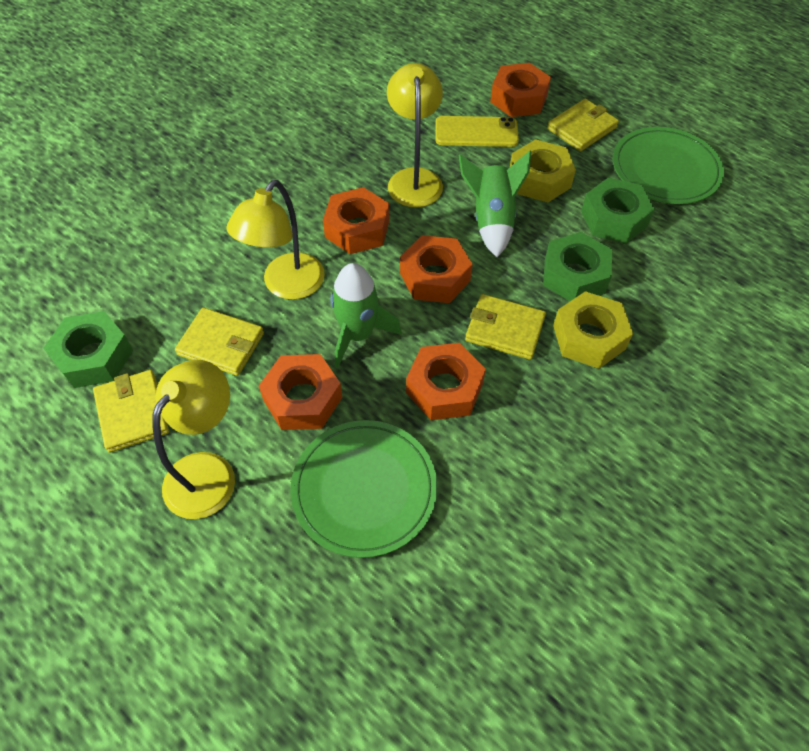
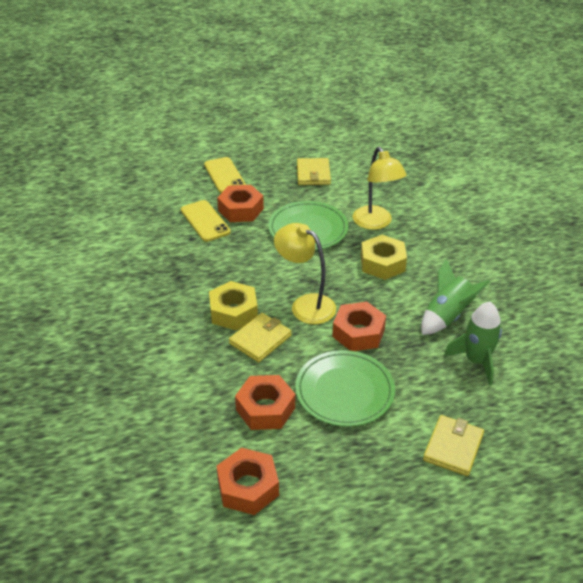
green nut: 3 -> 0
orange nut: 5 -> 4
yellow lamp: 3 -> 2
yellow phone: 1 -> 2
yellow wallet: 4 -> 3

